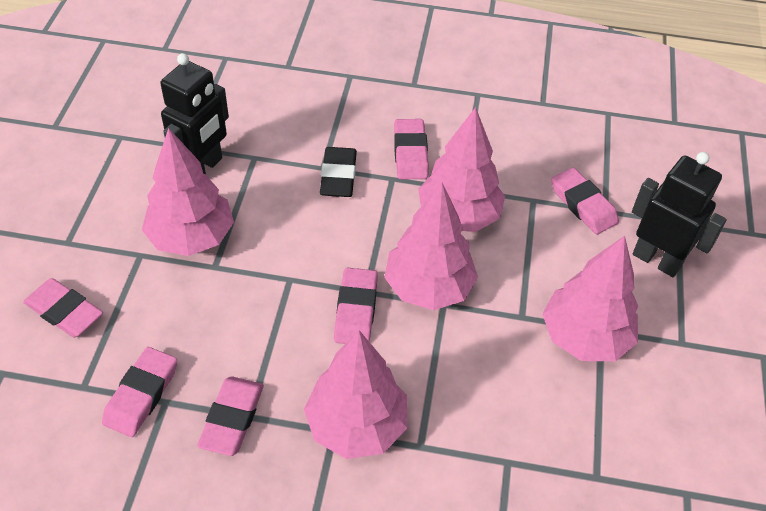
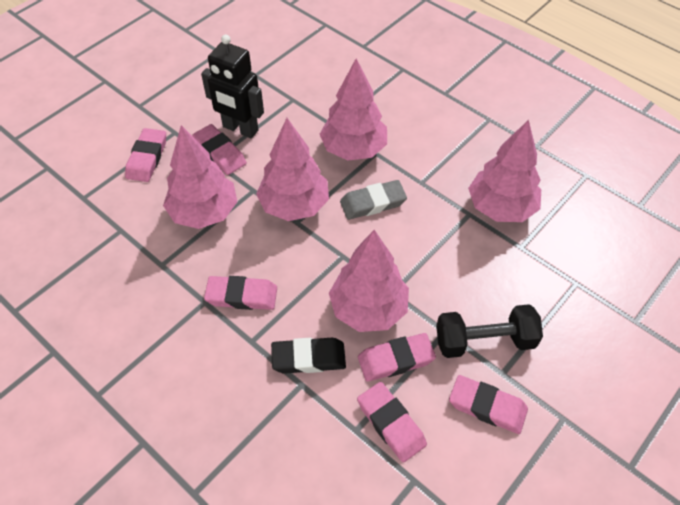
black dumbbell: 0 -> 1
black robot: 2 -> 1
grey eraser: 0 -> 1

